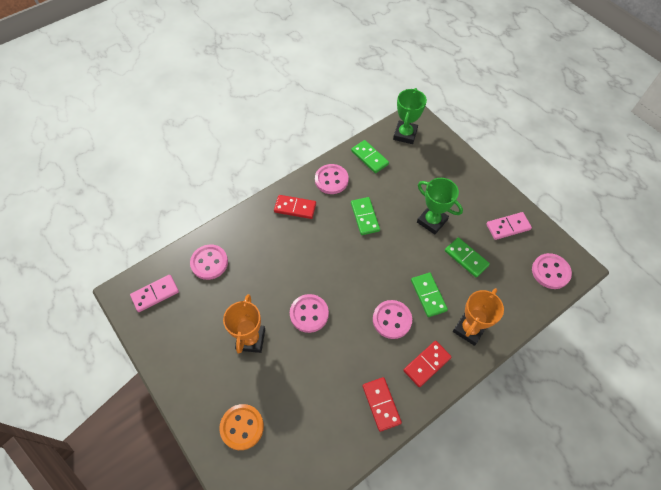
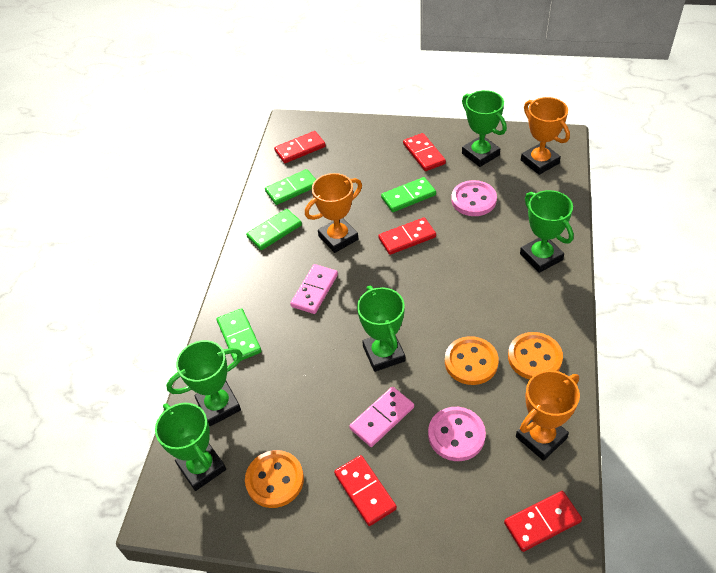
green trophy: 2 -> 5
orange button: 1 -> 3
orange trophy: 2 -> 3
pink button: 5 -> 2
red domino: 3 -> 5

